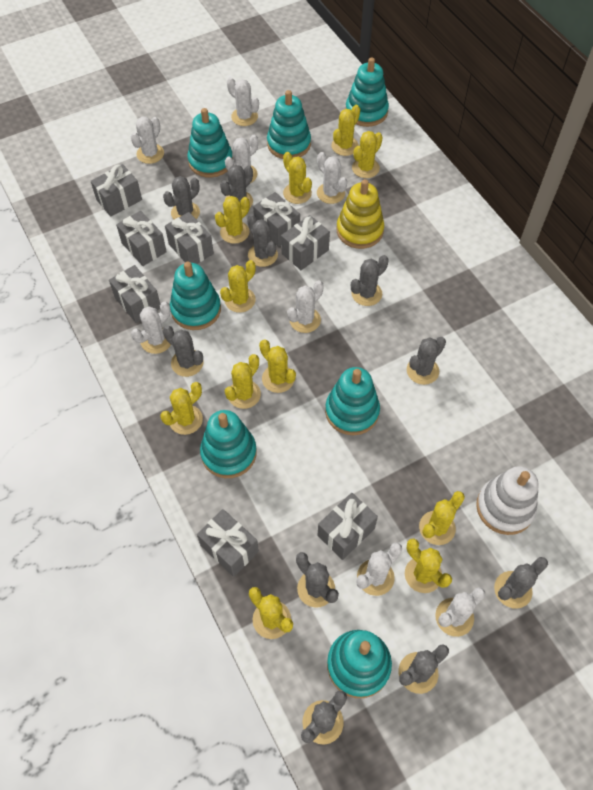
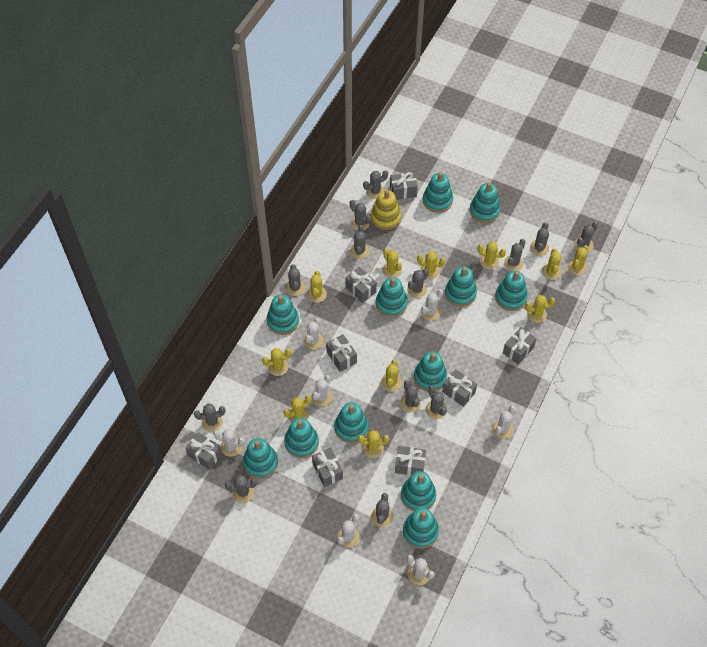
grey cactus: 10 -> 13
turquoise stacking toy: 7 -> 12
white cactus: 8 -> 7
white stacking toy: 1 -> 0

